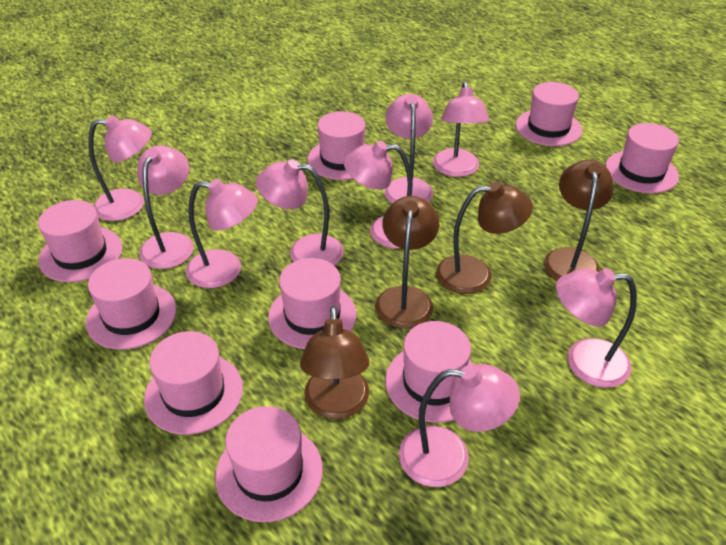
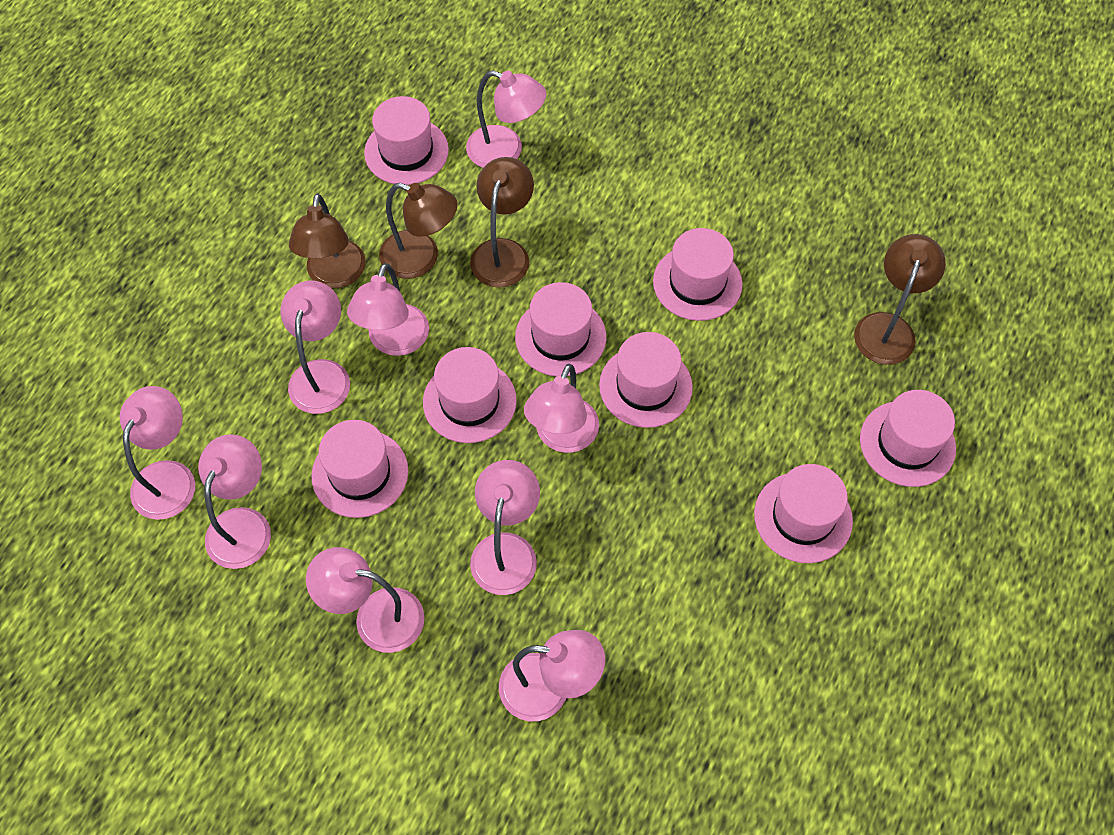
pink hat: 9 -> 8

